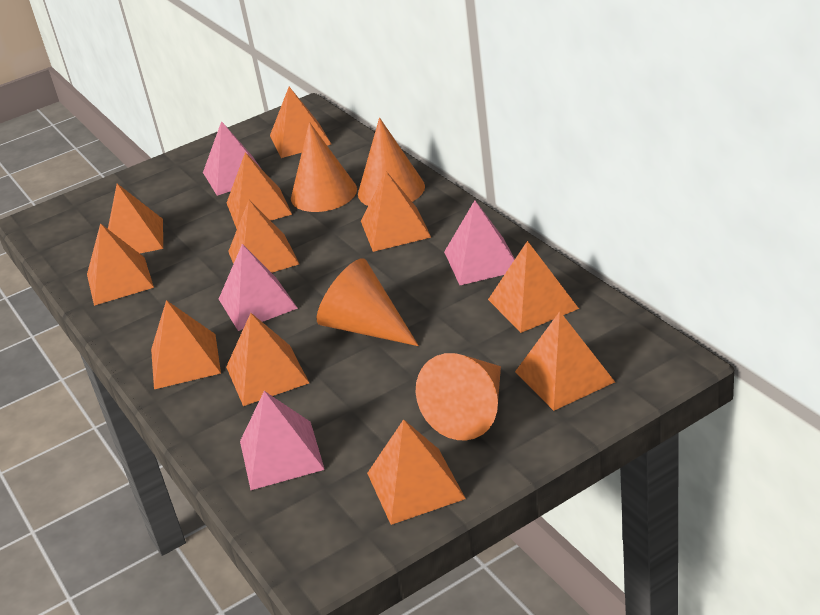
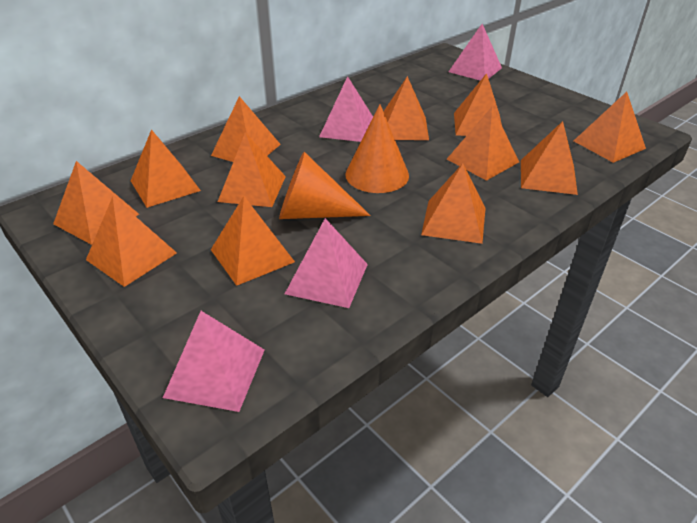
orange cone: 4 -> 2
orange pyramid: 11 -> 12

